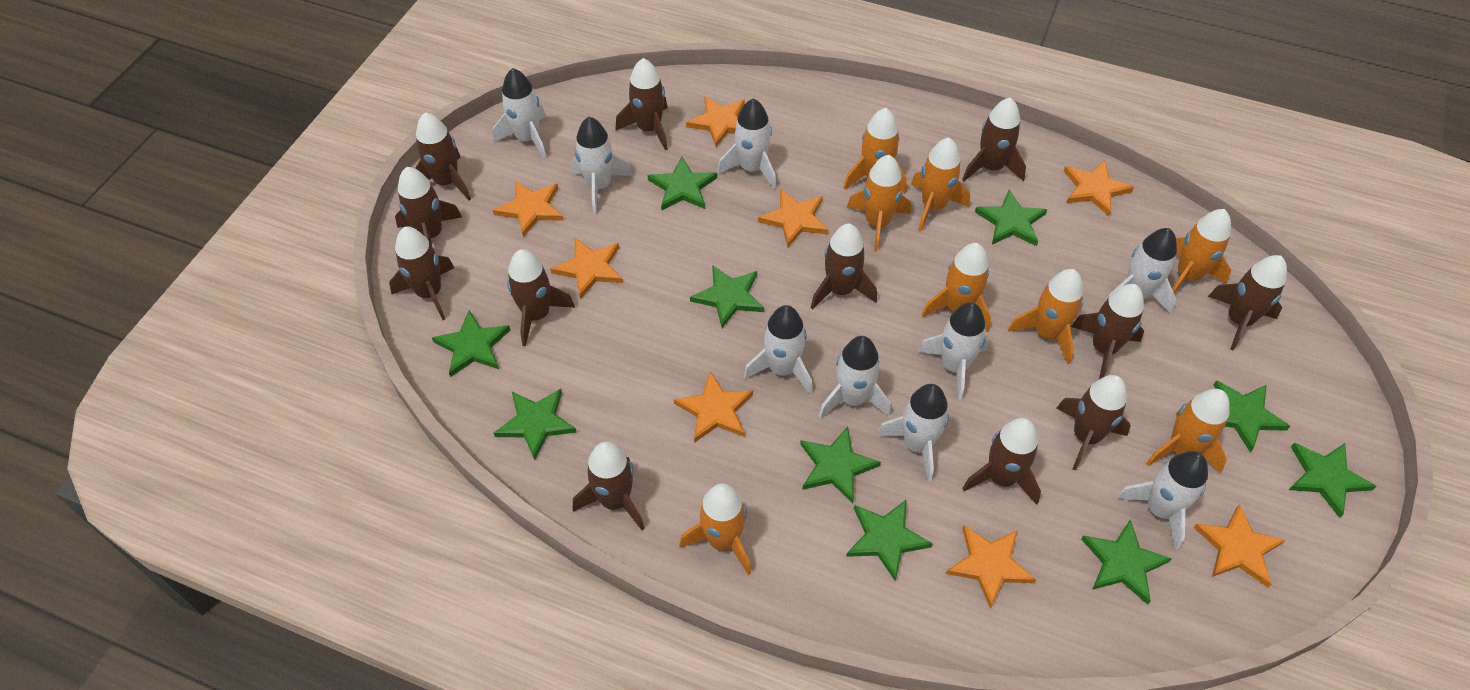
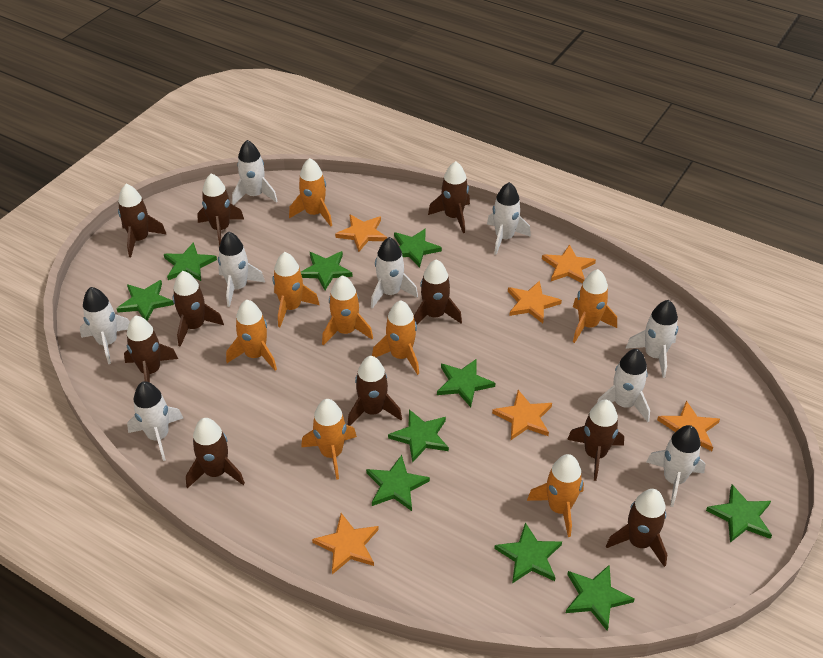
brown rocket: 12 -> 10
orange star: 8 -> 6

